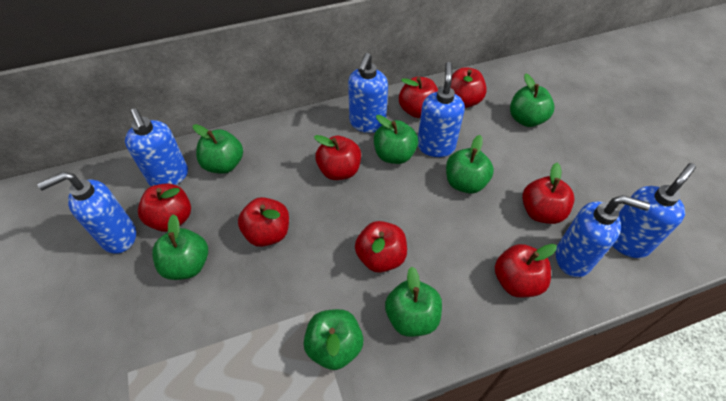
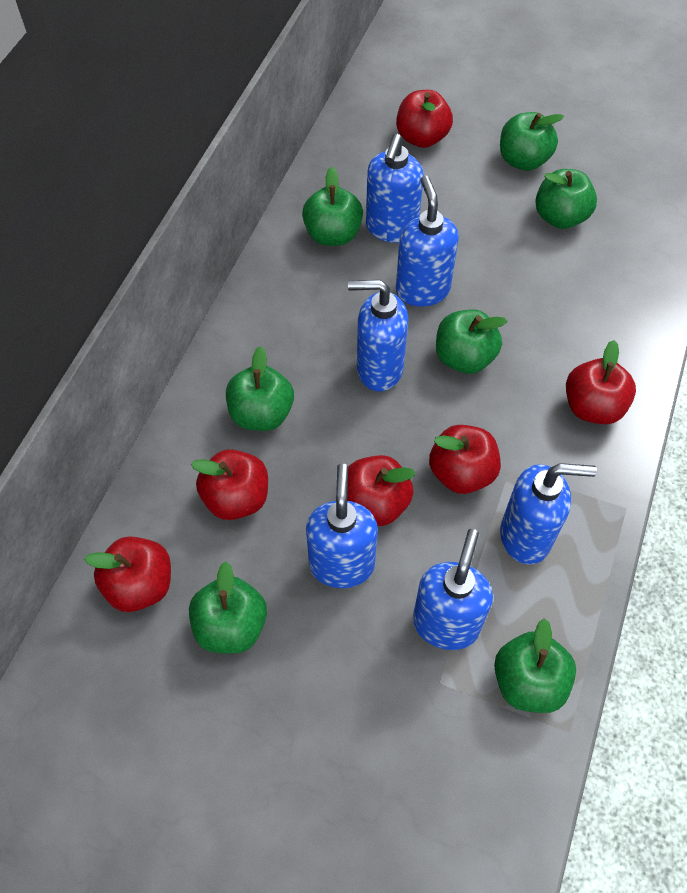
red apple: 8 -> 6

